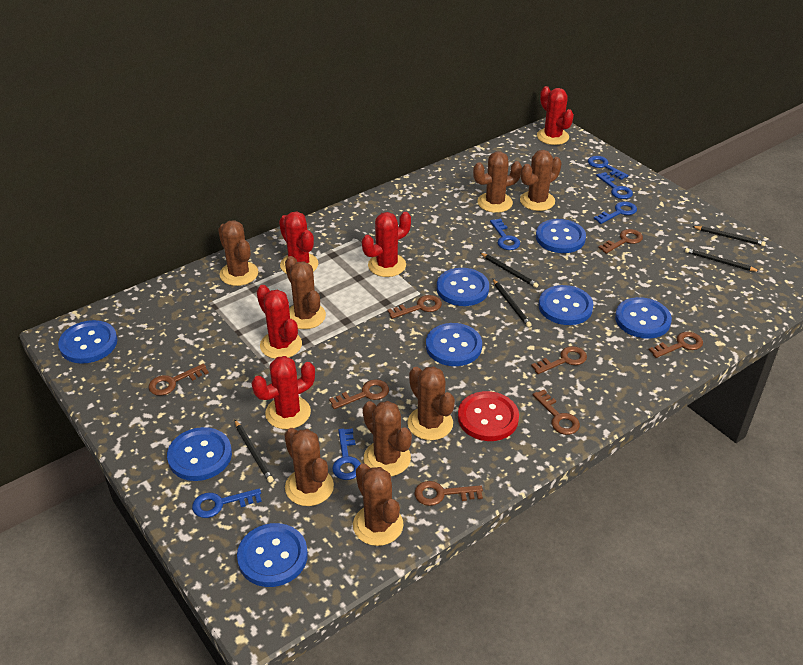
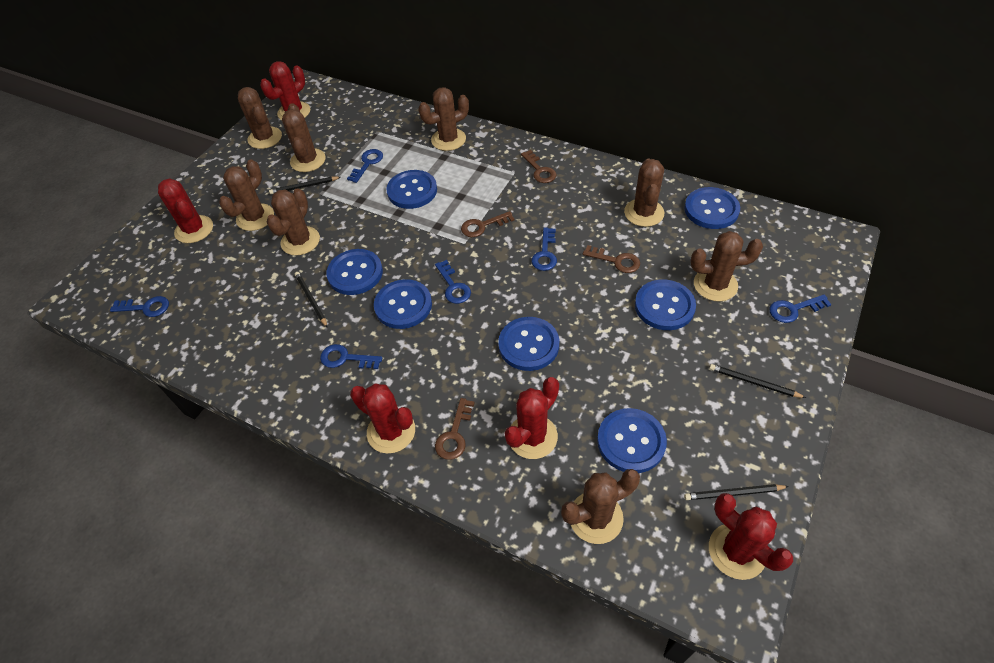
black pencil: 5 -> 4
blue button: 8 -> 7
brown key: 8 -> 4
red button: 1 -> 0

